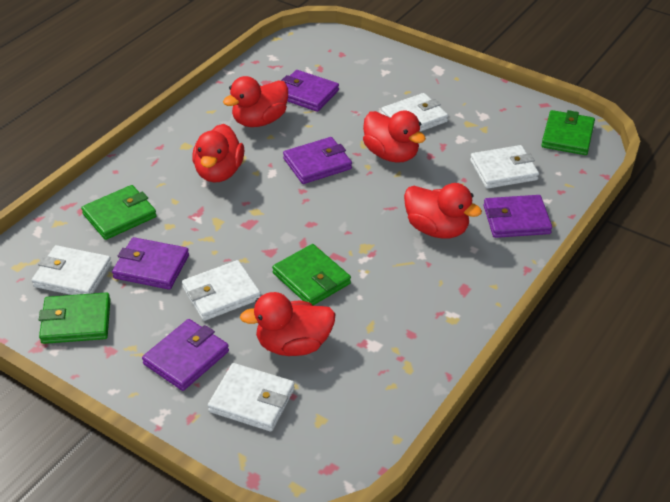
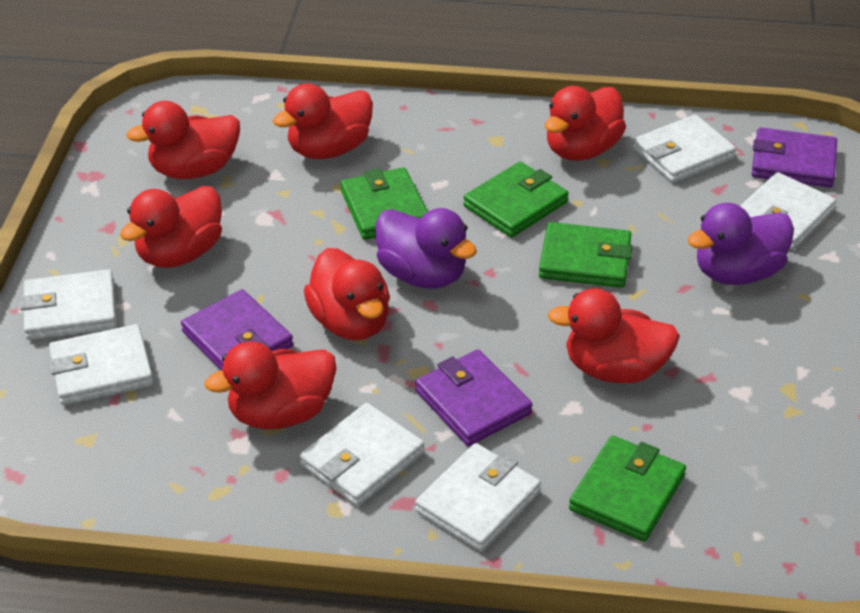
purple duck: 0 -> 2
purple wallet: 5 -> 3
red duck: 5 -> 7
white wallet: 5 -> 6

